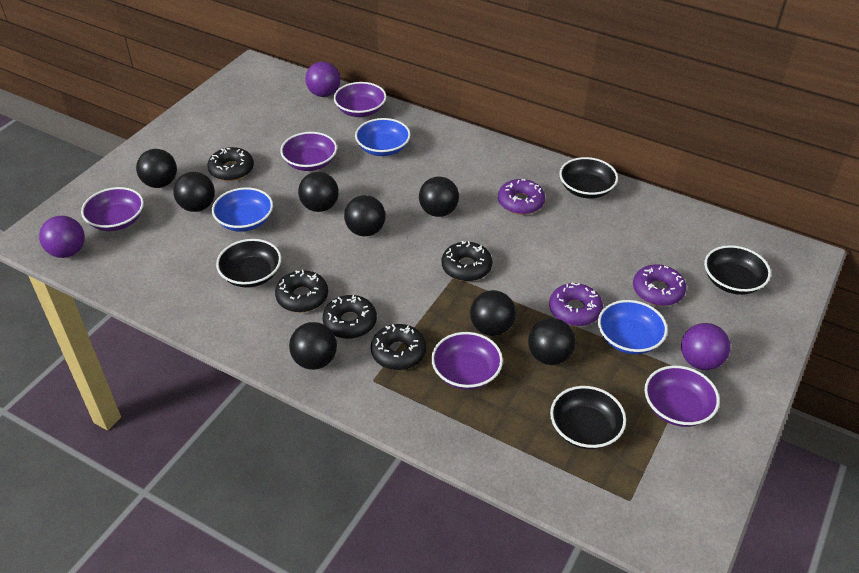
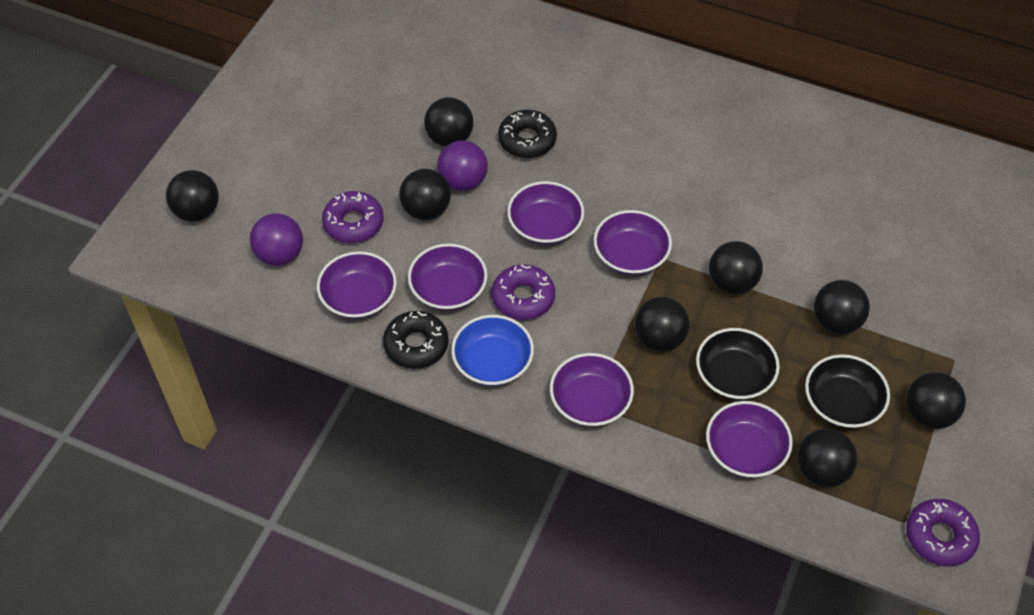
black bowl: 4 -> 2
black donut: 5 -> 2
blue bowl: 3 -> 1
purple ball: 3 -> 2
purple bowl: 5 -> 6

